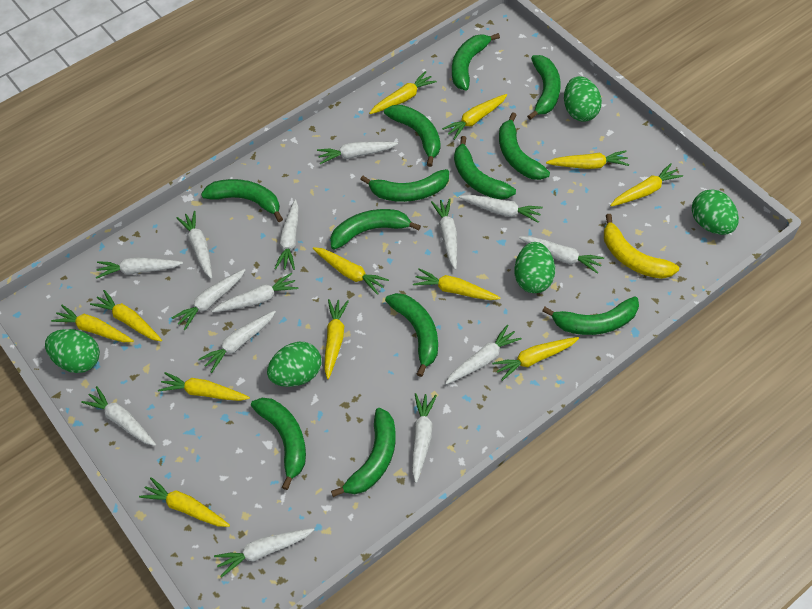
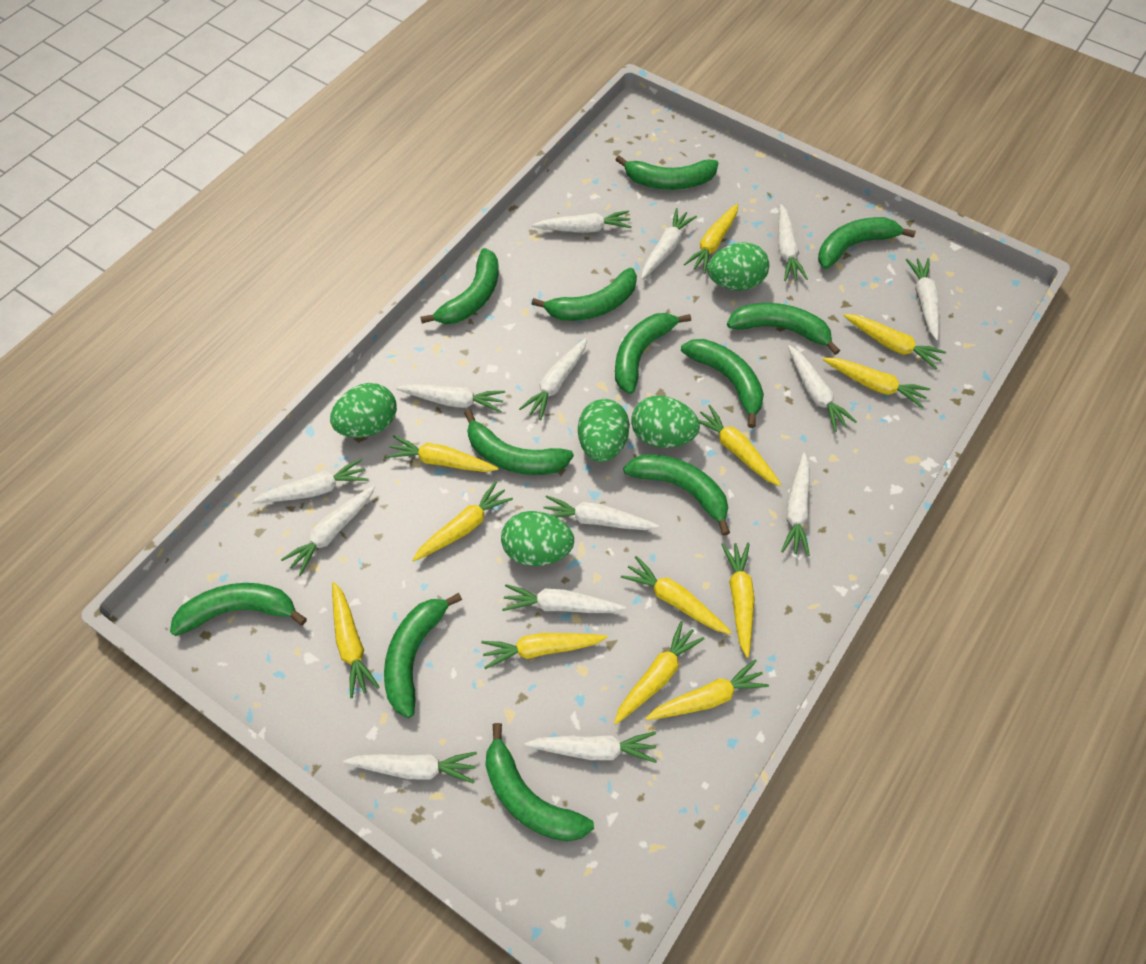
yellow banana: 1 -> 0

